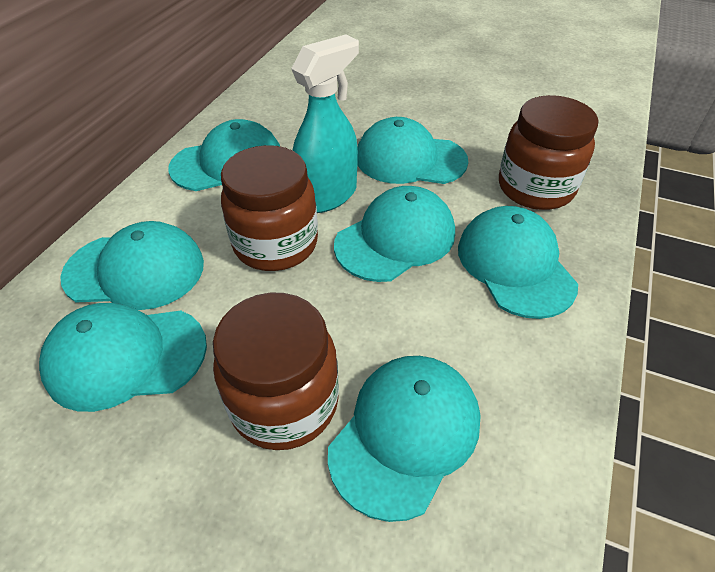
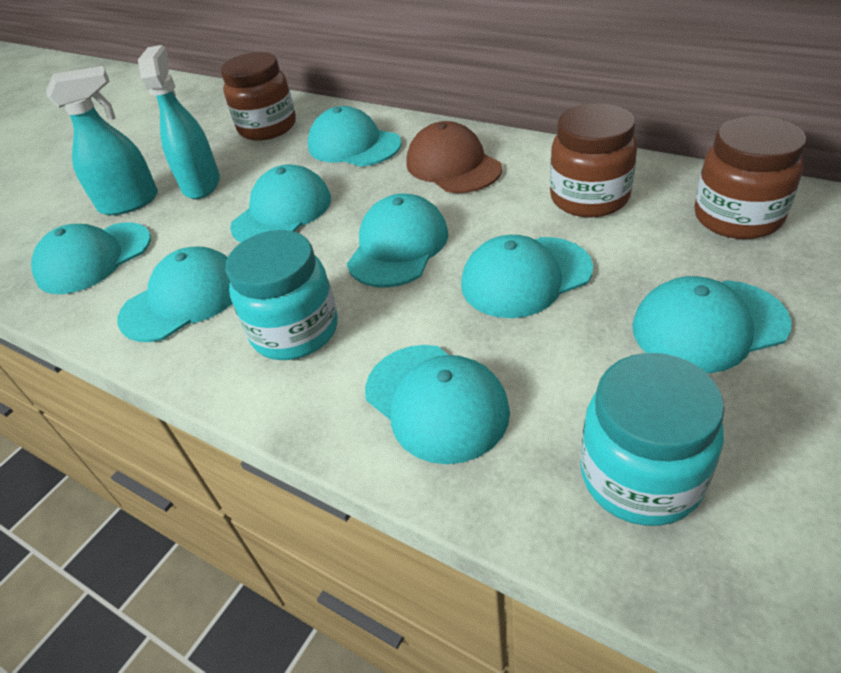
brown cap: 0 -> 1
turquoise cap: 7 -> 8
turquoise jar: 0 -> 2
turquoise spray bottle: 1 -> 2

